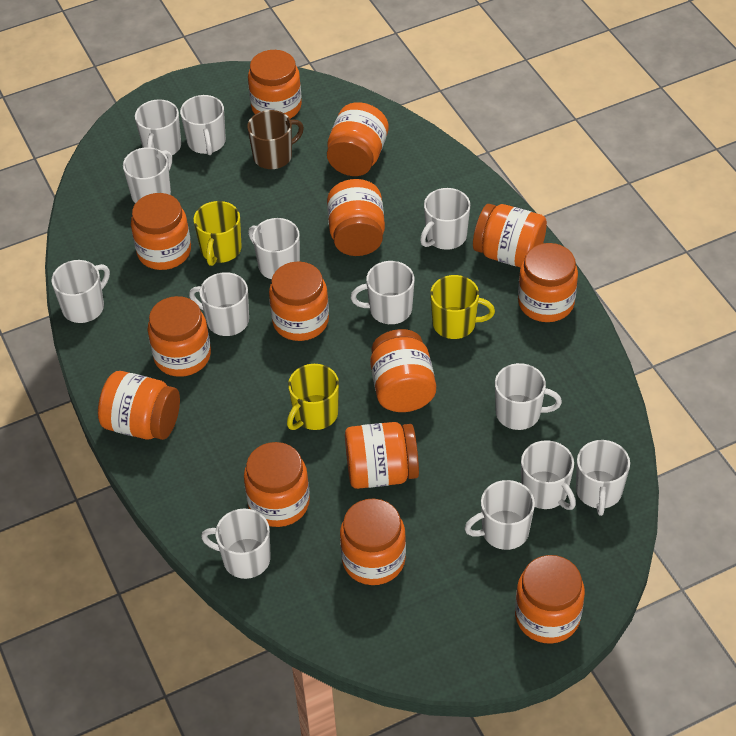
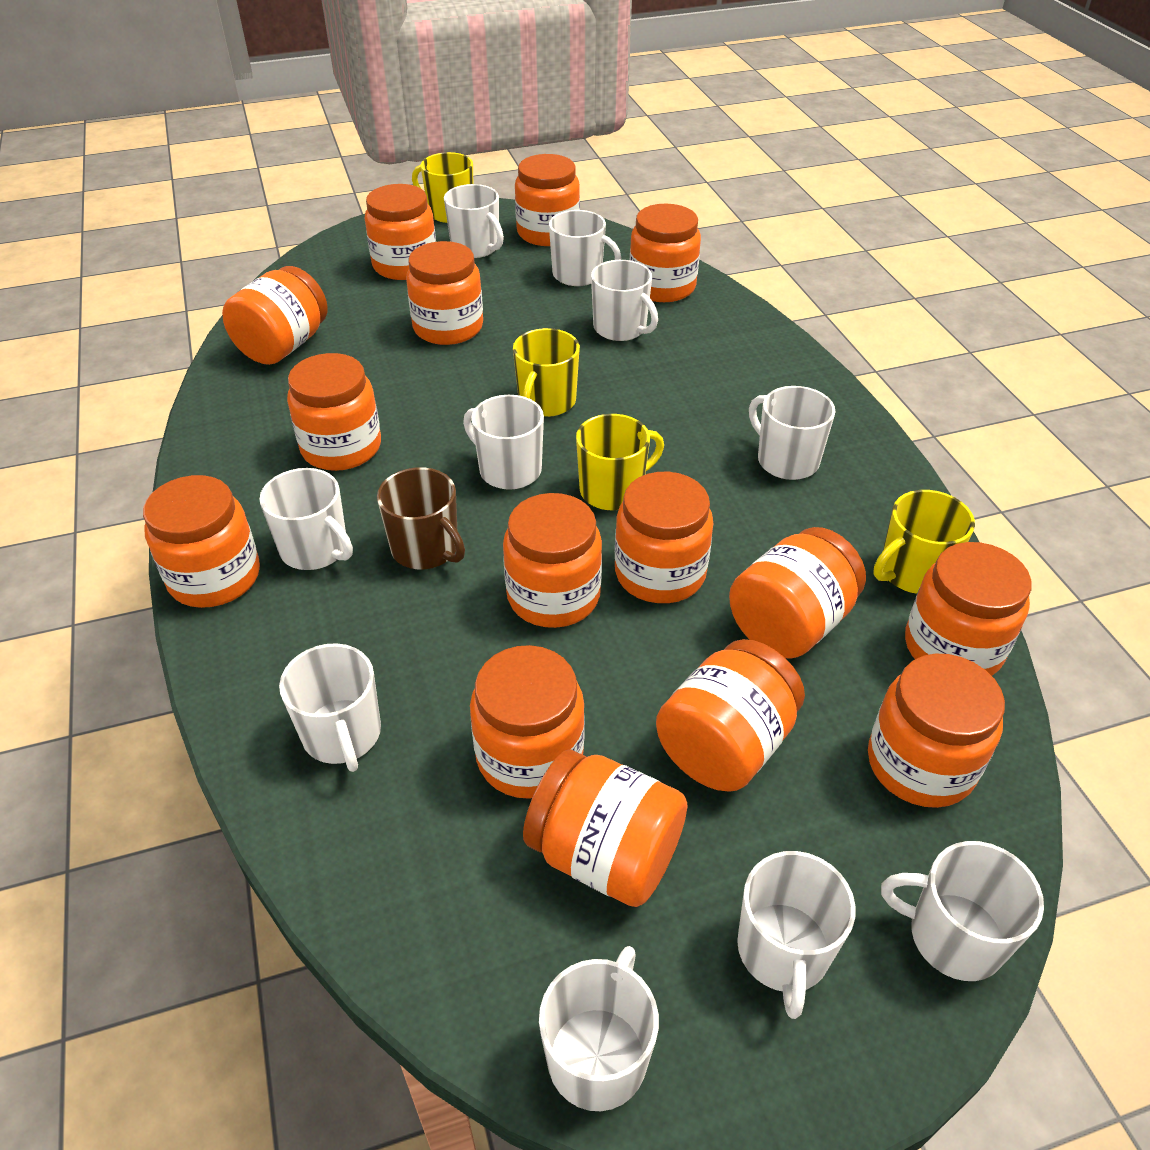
orange jar: 14 -> 15
white mug: 13 -> 10
yellow mug: 3 -> 4

